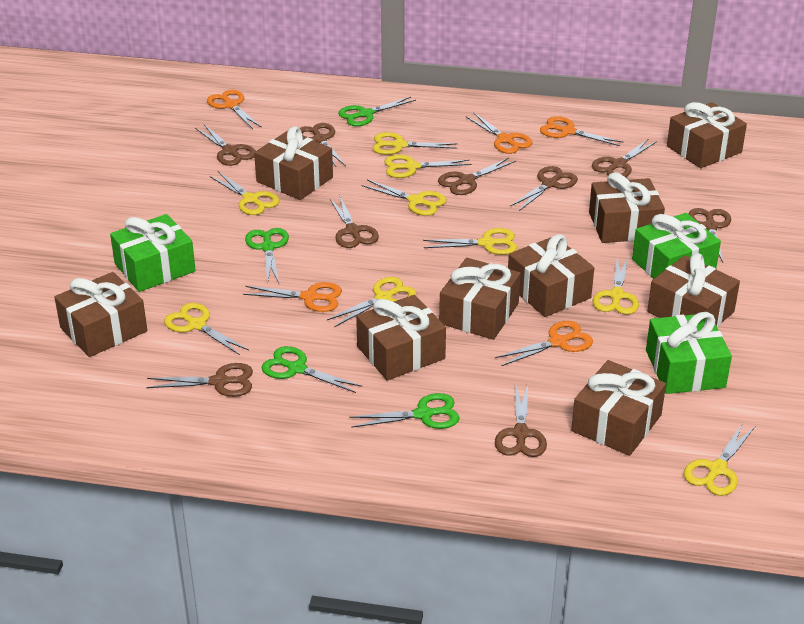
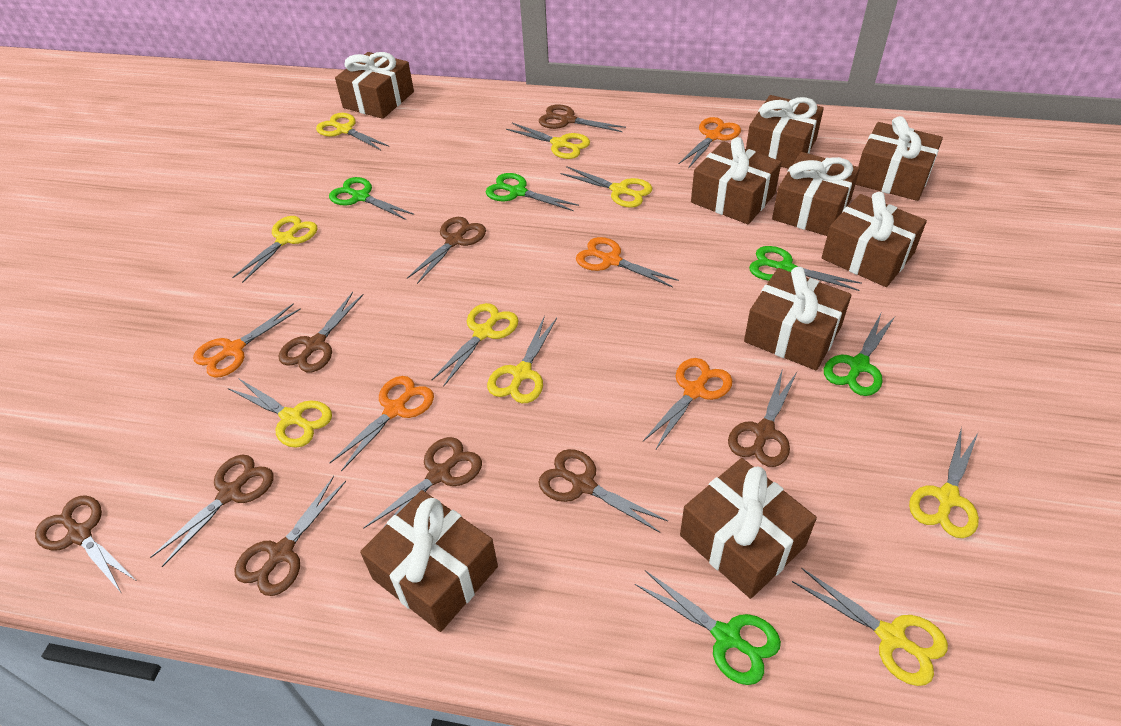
green gift: 3 -> 0
green scissors: 4 -> 5

